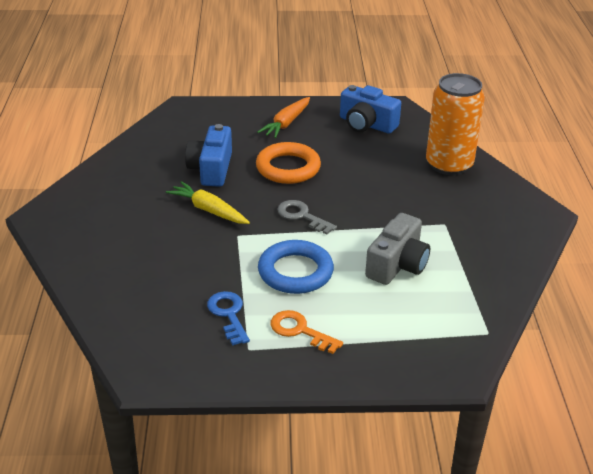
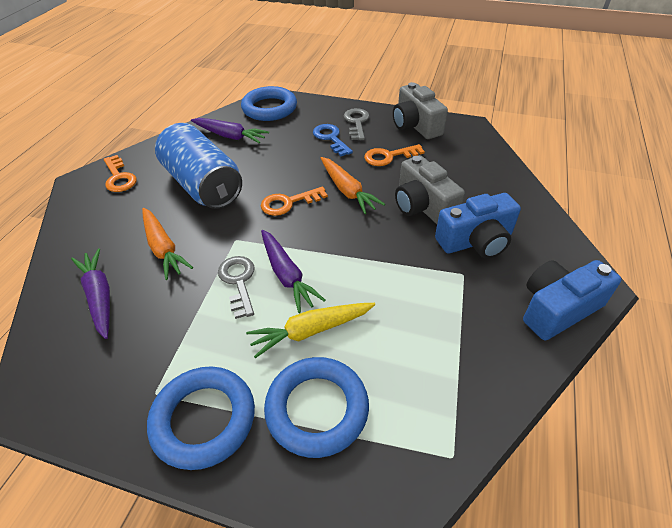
blue can: 0 -> 1
blue ring: 1 -> 3
grey camera: 1 -> 2
grey key: 1 -> 2
orange can: 1 -> 0
orange carrot: 1 -> 2
orange key: 1 -> 3
orange ring: 1 -> 0
purple carrot: 0 -> 3

